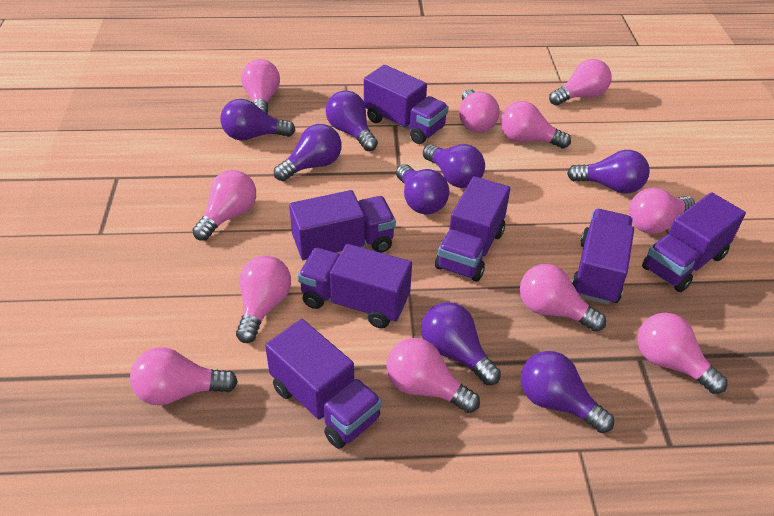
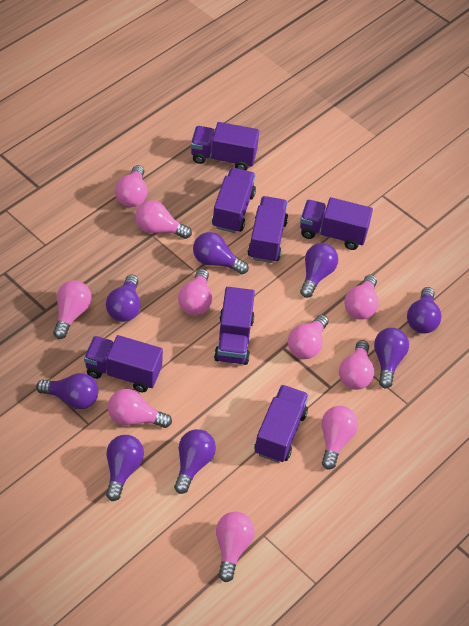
pink light bulb: 11 -> 10

